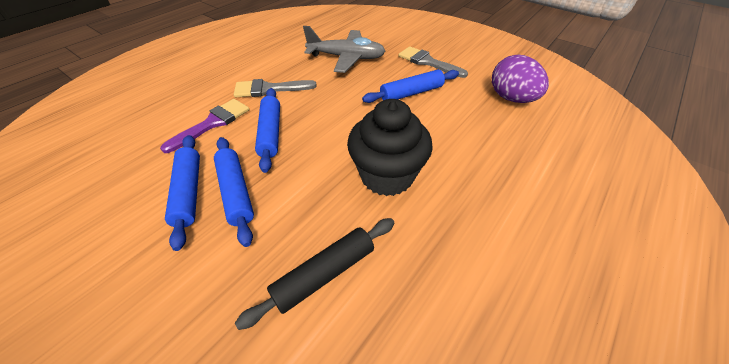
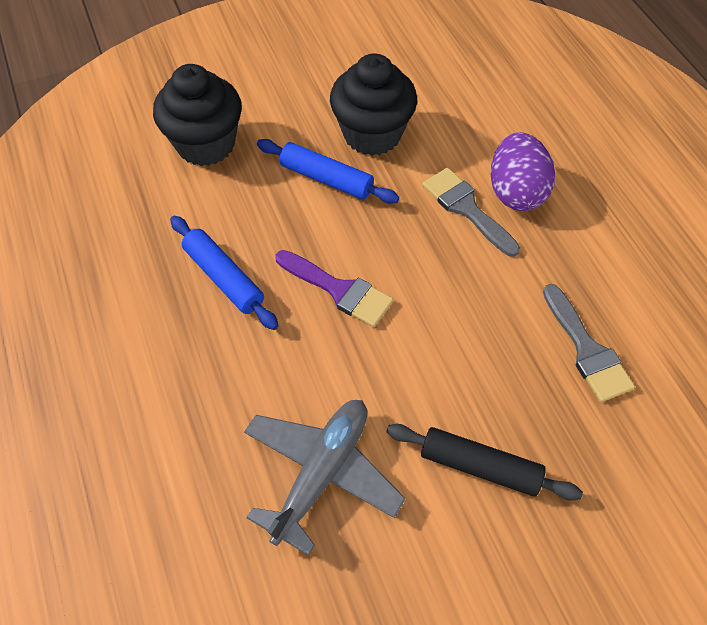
black cupcake: 1 -> 2
blue rolling pin: 4 -> 2

